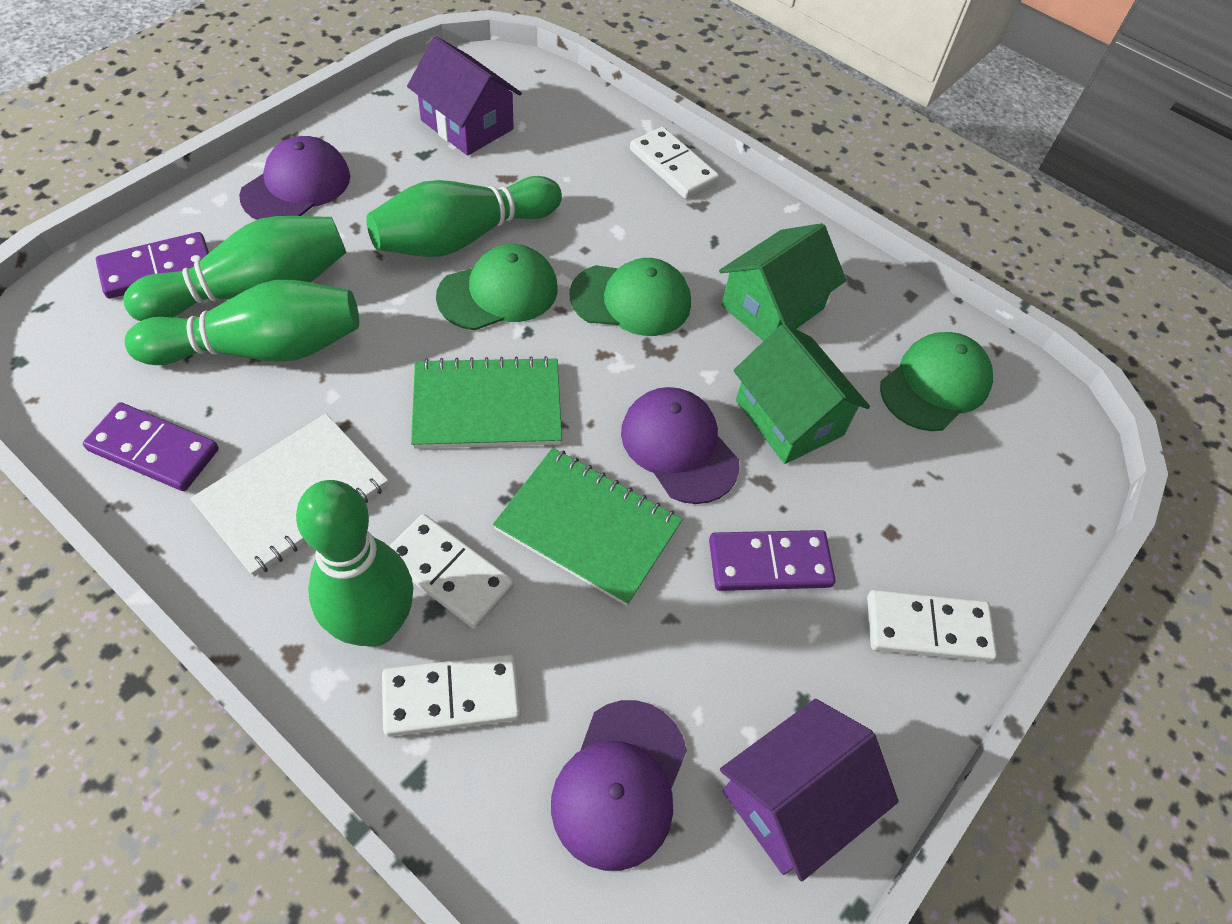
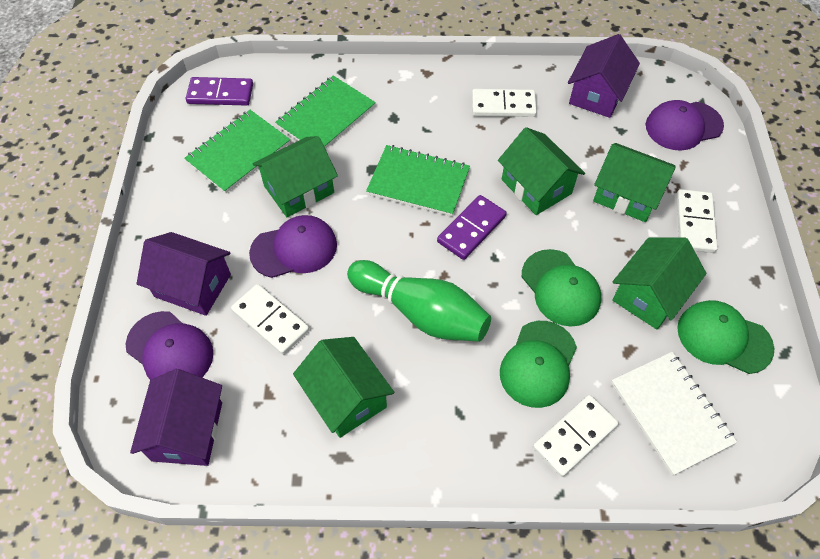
green bowling pin: 4 -> 1
green house: 2 -> 5
green notebook: 2 -> 3
purple domino: 3 -> 2
purple house: 2 -> 3

